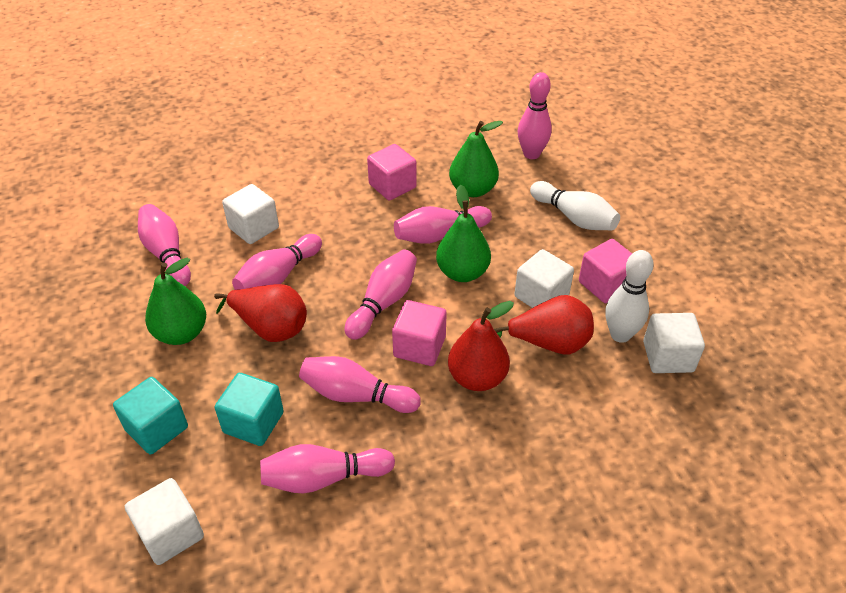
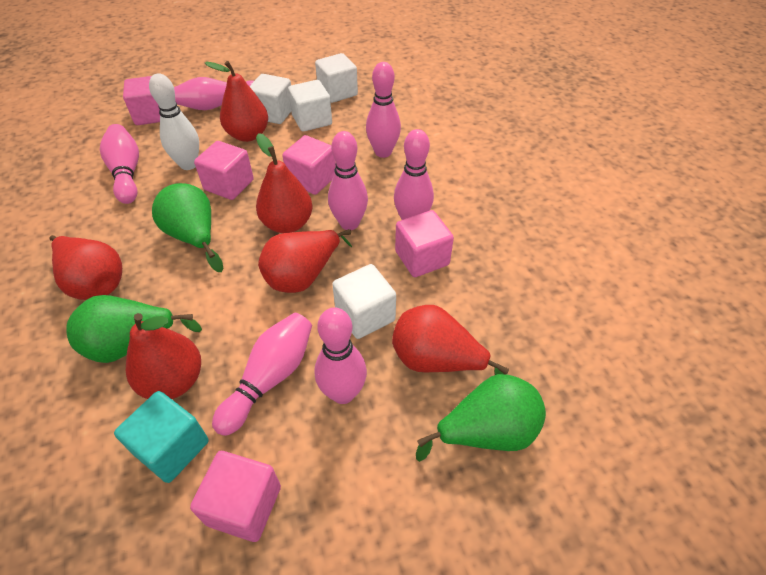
pink cube: 3 -> 5
red pear: 3 -> 6
turquoise cube: 2 -> 1
white bowling pin: 2 -> 1

